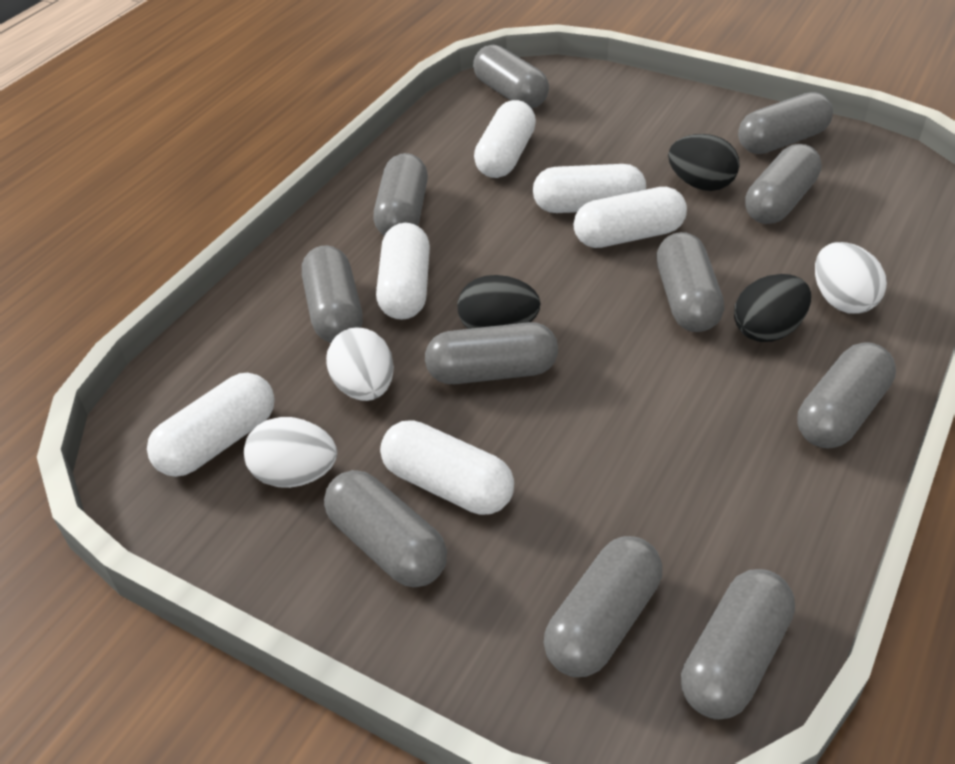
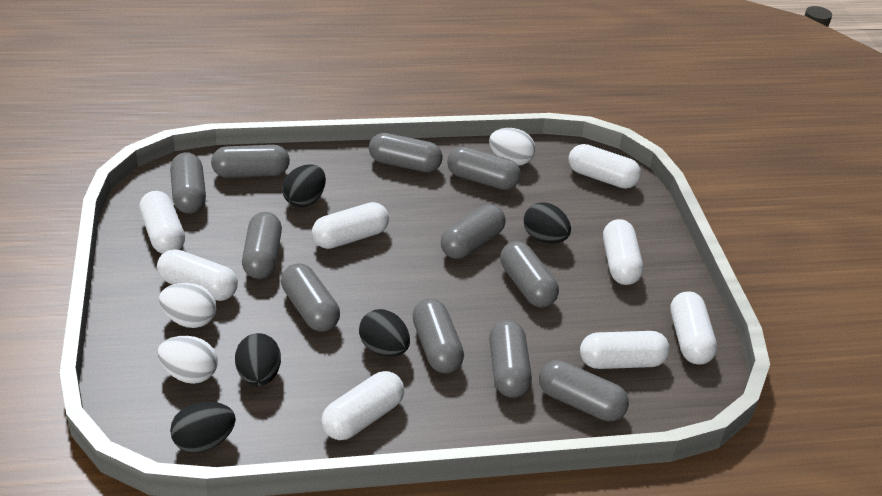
black egg: 3 -> 5
white capsule: 6 -> 8

